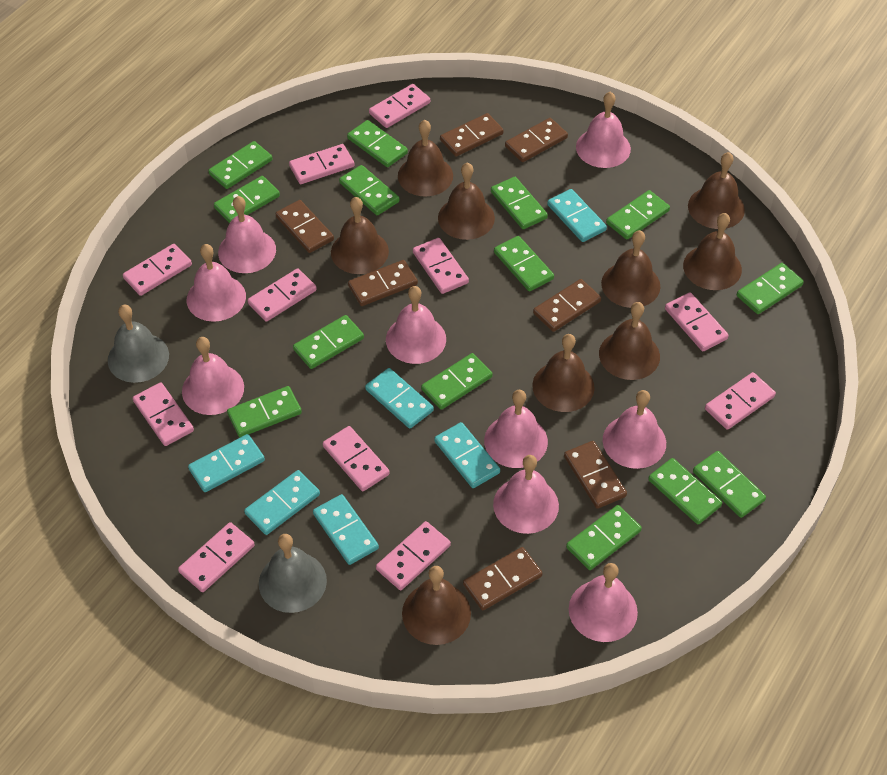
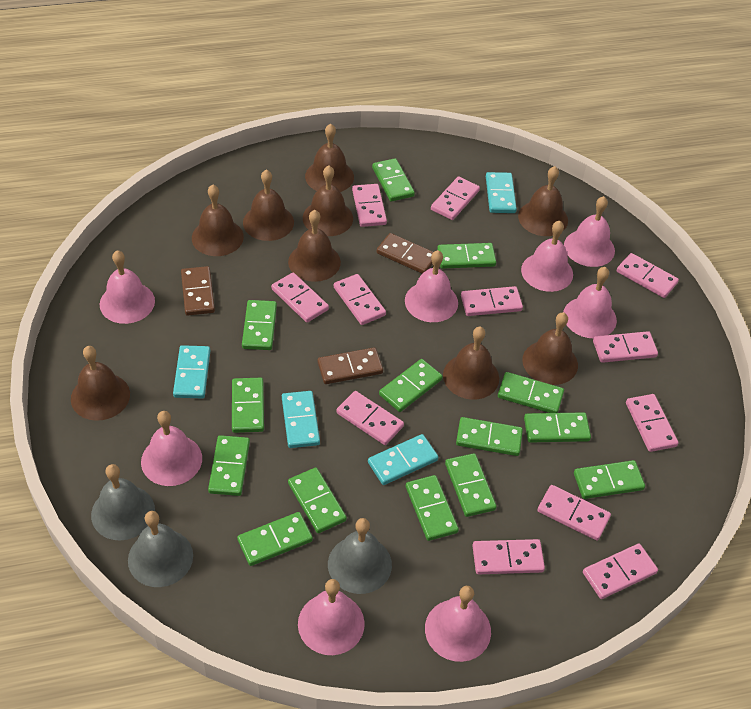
brown domino: 7 -> 3
grey bell: 2 -> 3
pink bell: 9 -> 8
pink domino: 11 -> 12
turquoise domino: 6 -> 4

